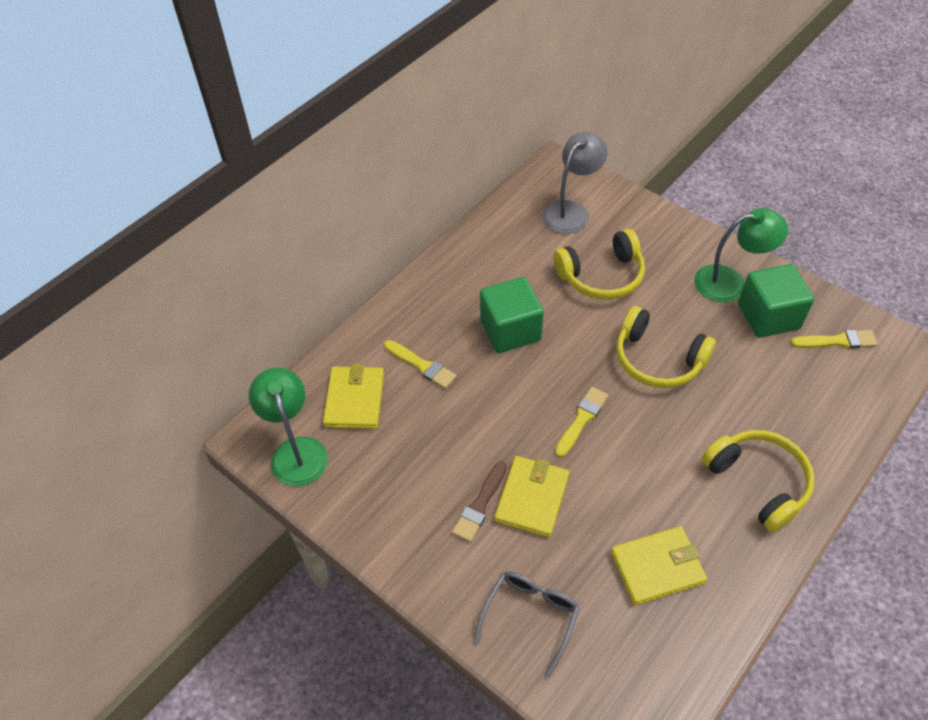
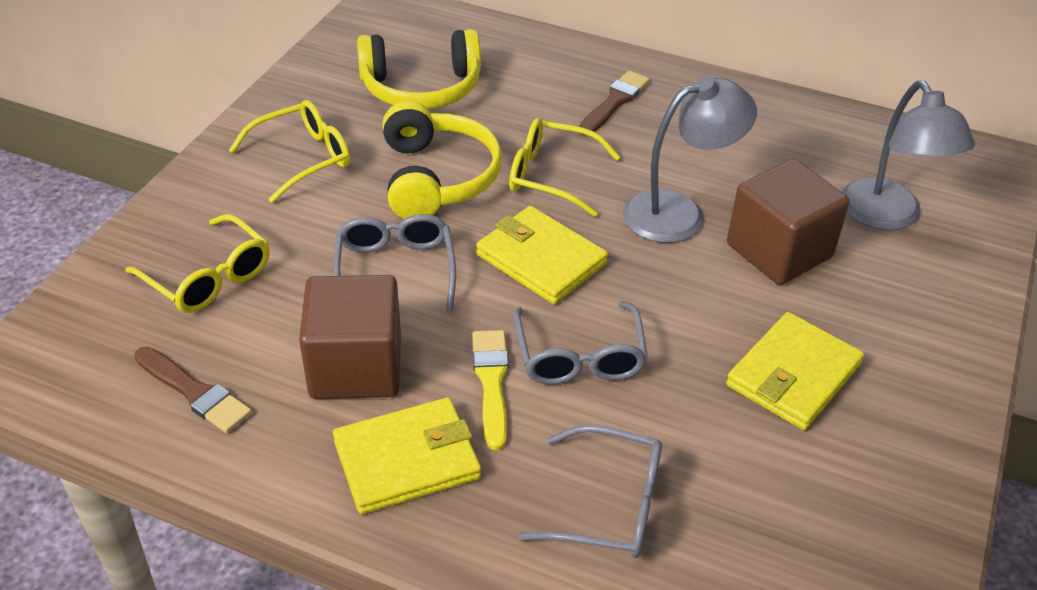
brown brush: 1 -> 2
brown cube: 0 -> 2
green cube: 2 -> 0
green lamp: 2 -> 0
grey glasses: 1 -> 3
grey lamp: 1 -> 2
yellow brush: 3 -> 1
yellow glasses: 0 -> 3
yellow headphones: 3 -> 2

